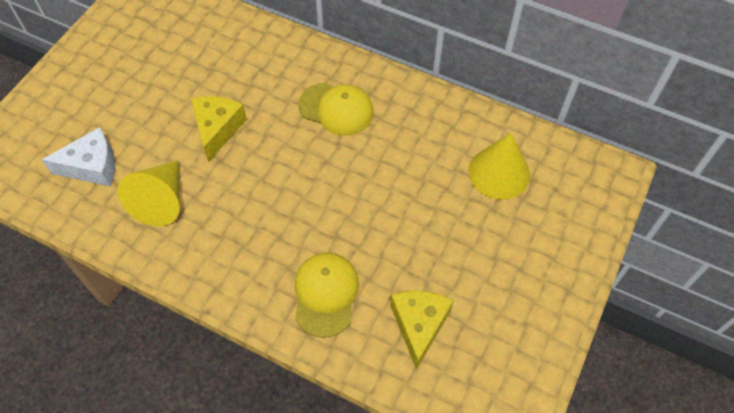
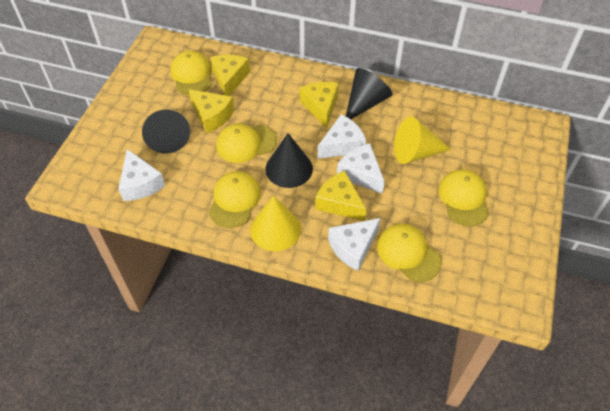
black cone: 0 -> 3
white cheese: 1 -> 4
yellow cap: 2 -> 5
yellow cheese: 2 -> 4

